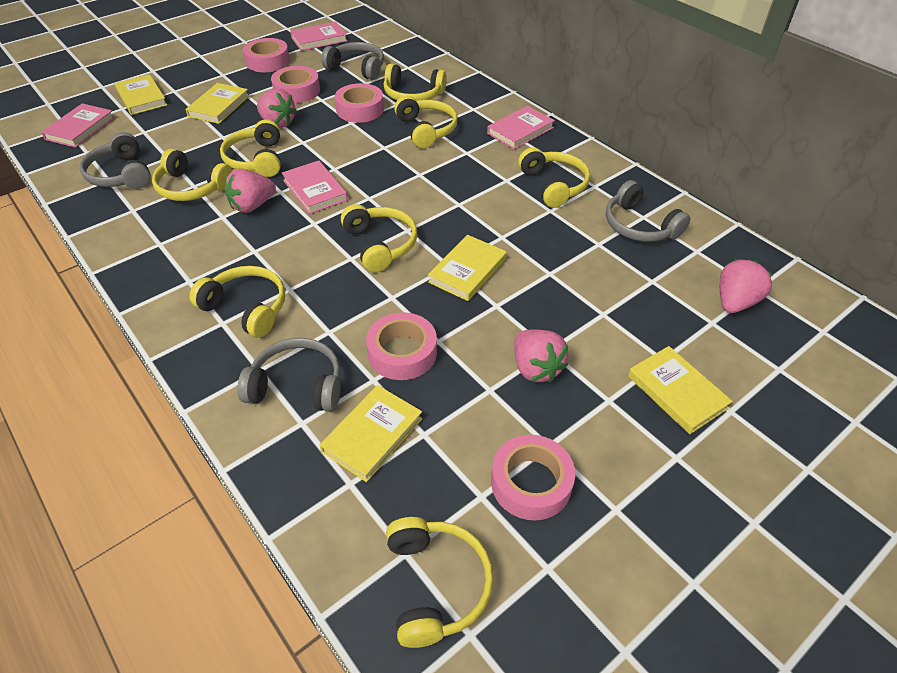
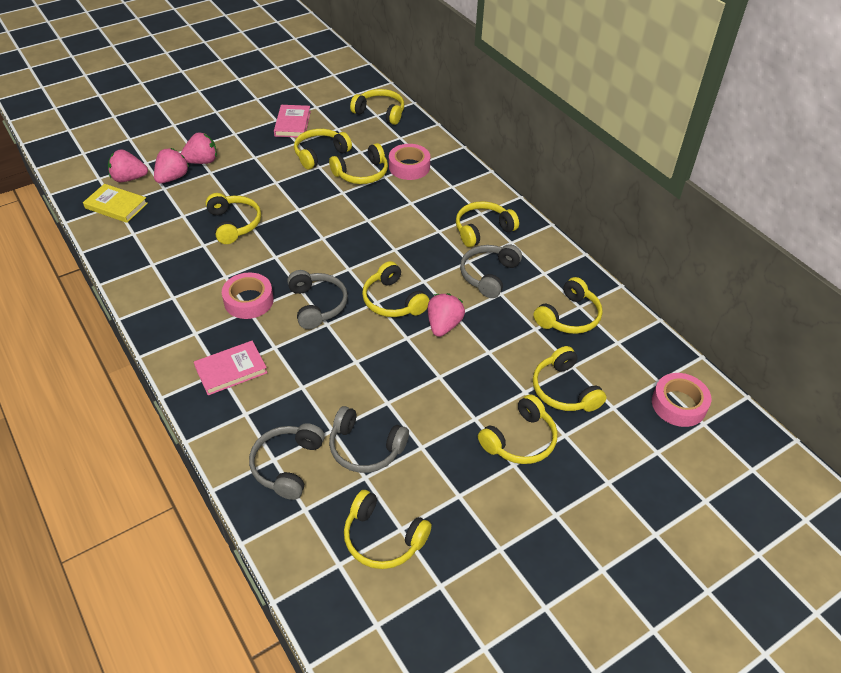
pink book: 4 -> 2
pink tape: 5 -> 3
yellow book: 5 -> 1
yellow headphones: 8 -> 10

